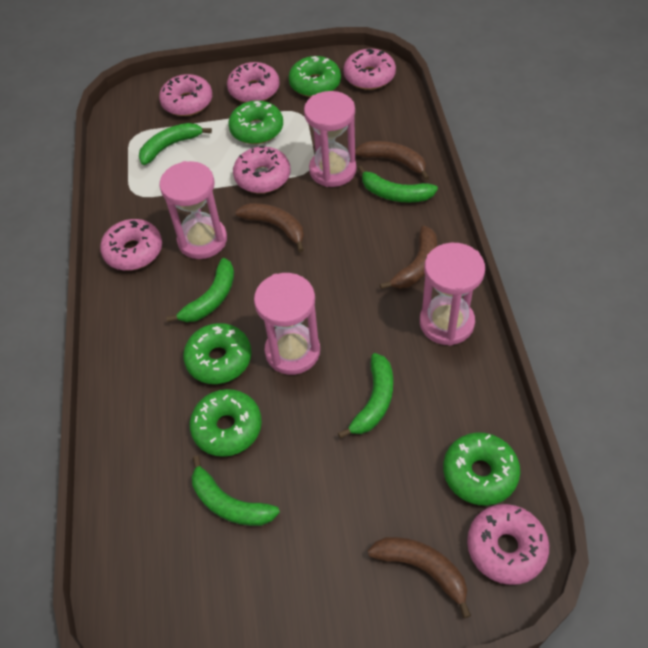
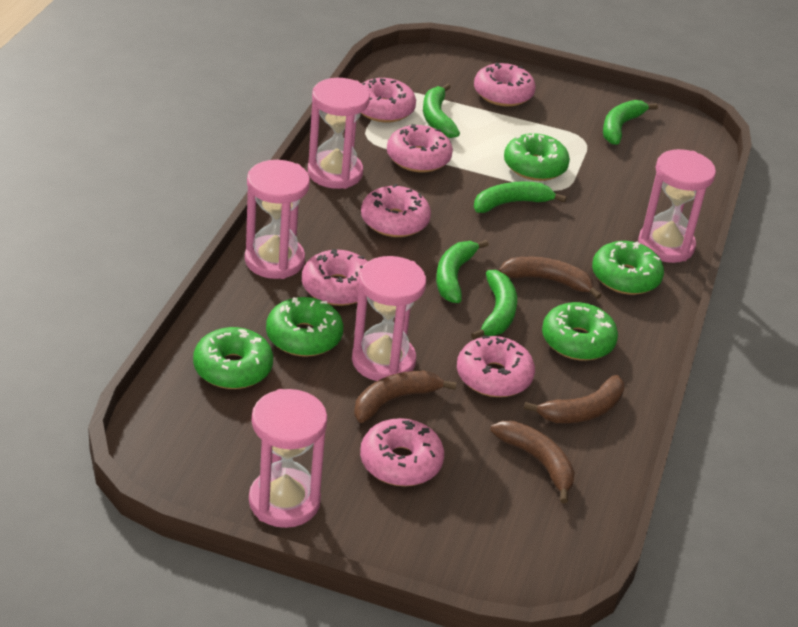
pink donut: 6 -> 7
pink hourglass: 4 -> 5

